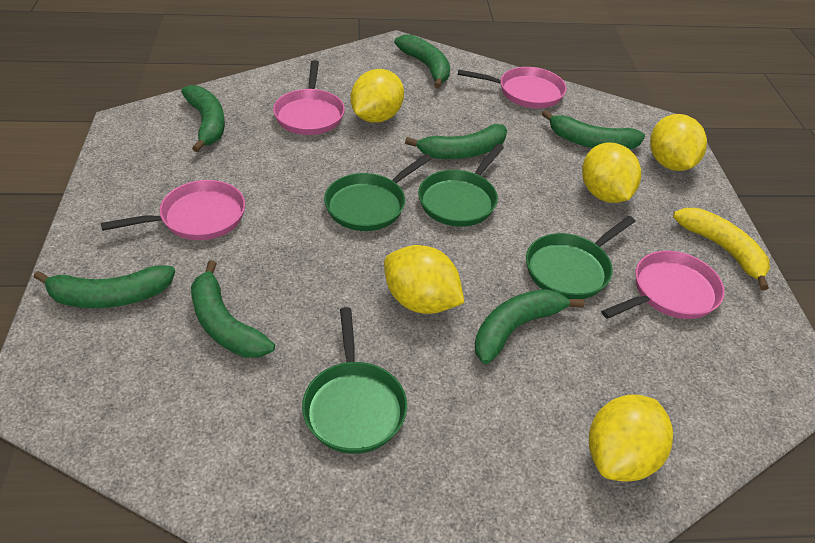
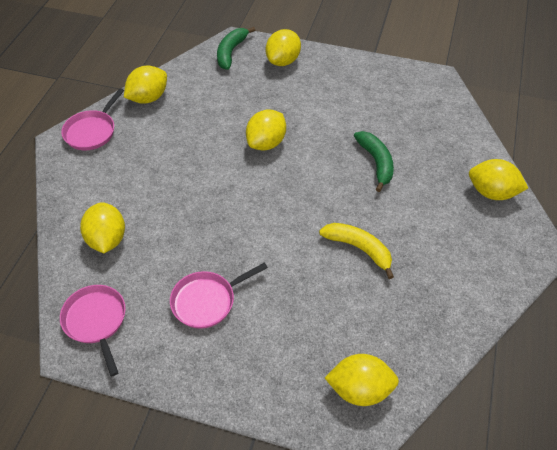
green banana: 7 -> 2
green pan: 4 -> 0
pink pan: 4 -> 3
yellow lemon: 5 -> 6

